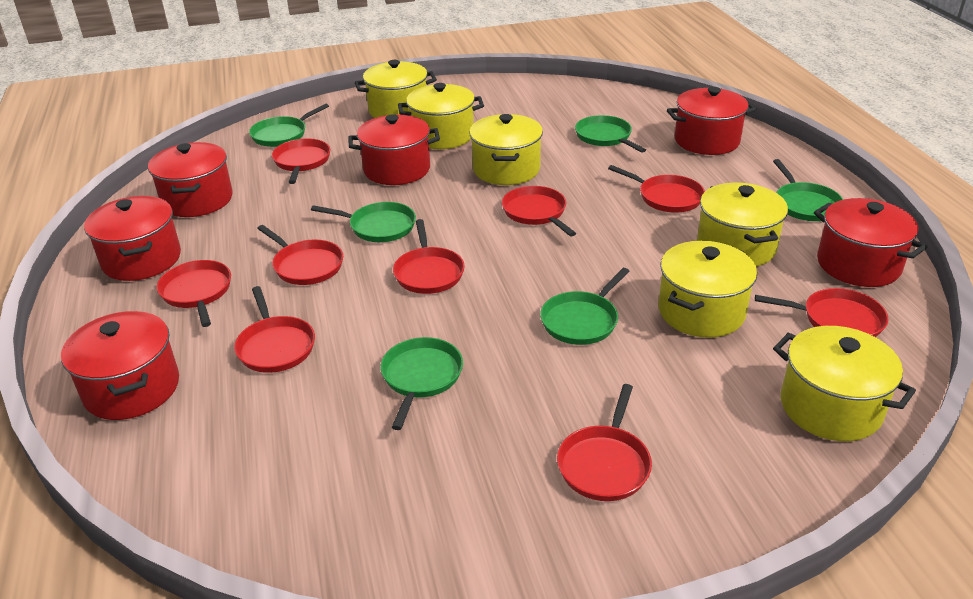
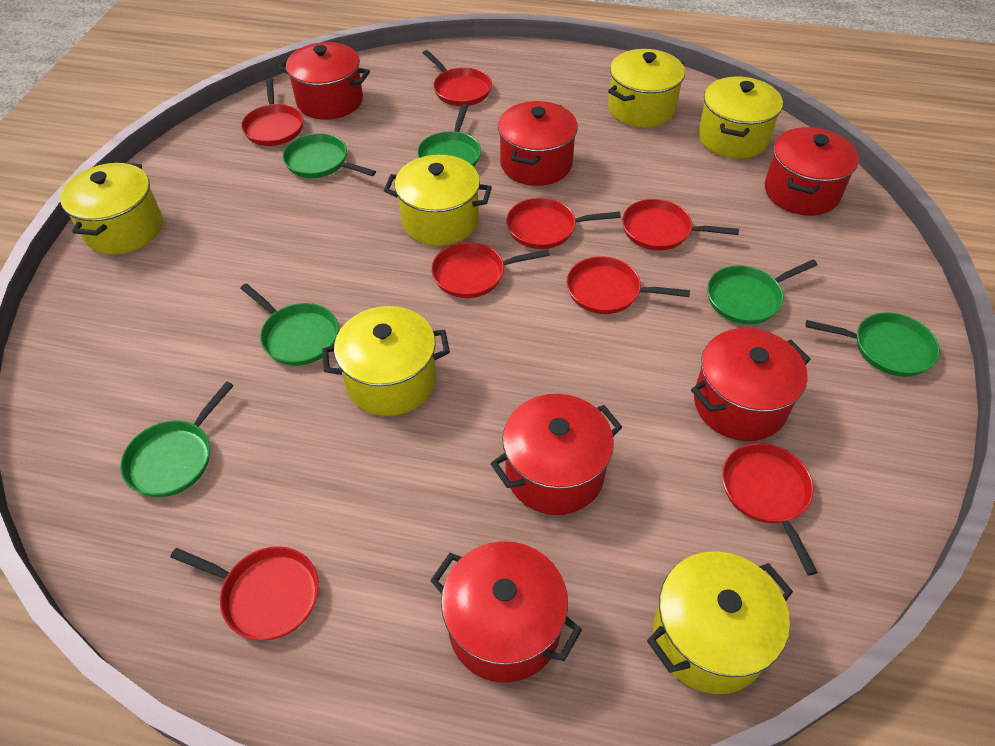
red pan: 9 -> 8

